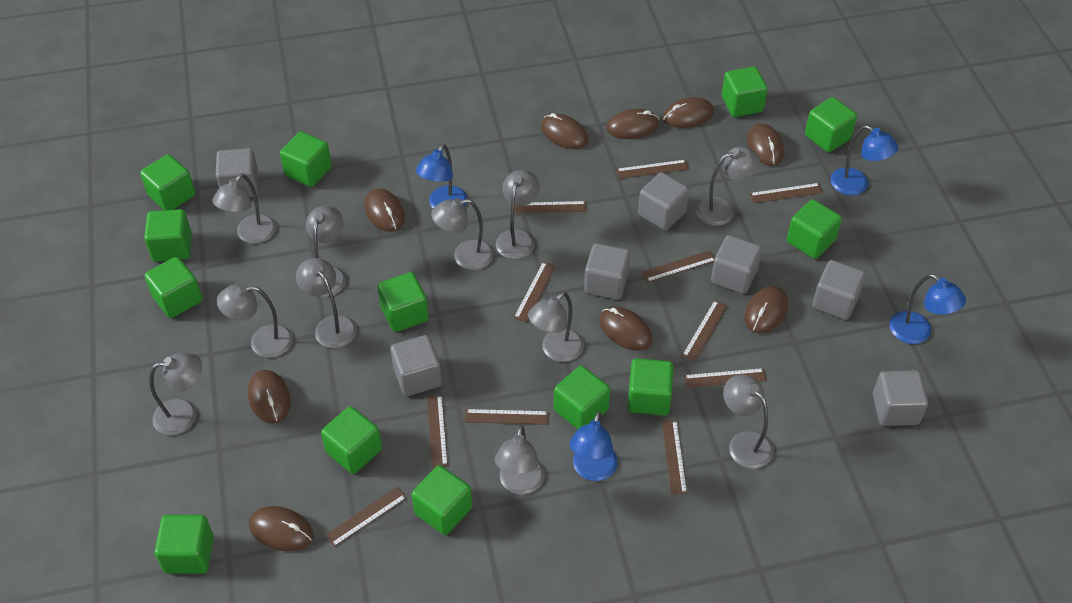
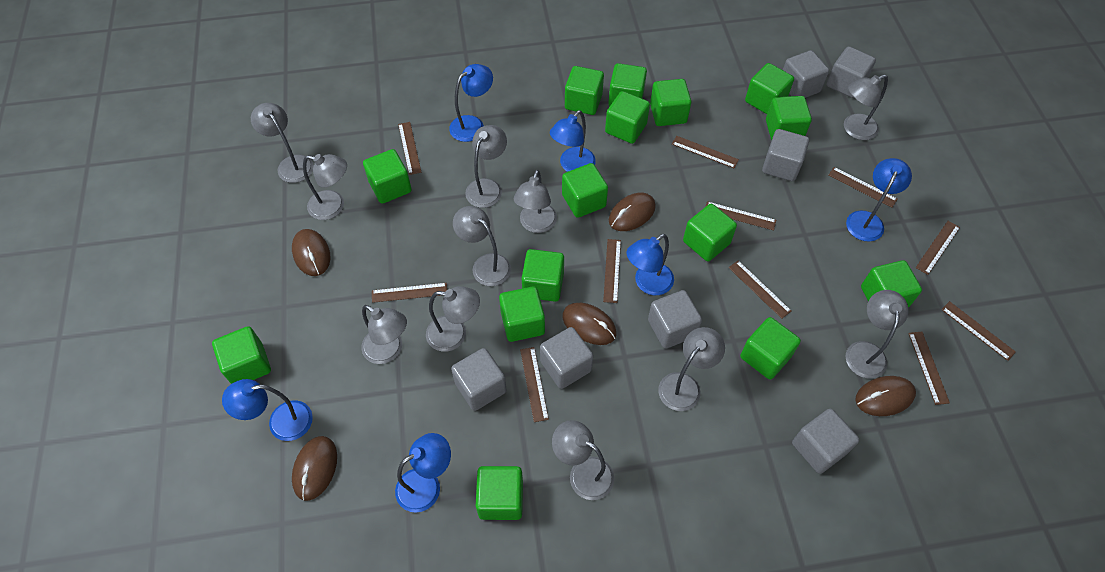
blue lamp: 4 -> 6
brown mouse: 9 -> 5
green cube: 13 -> 15

